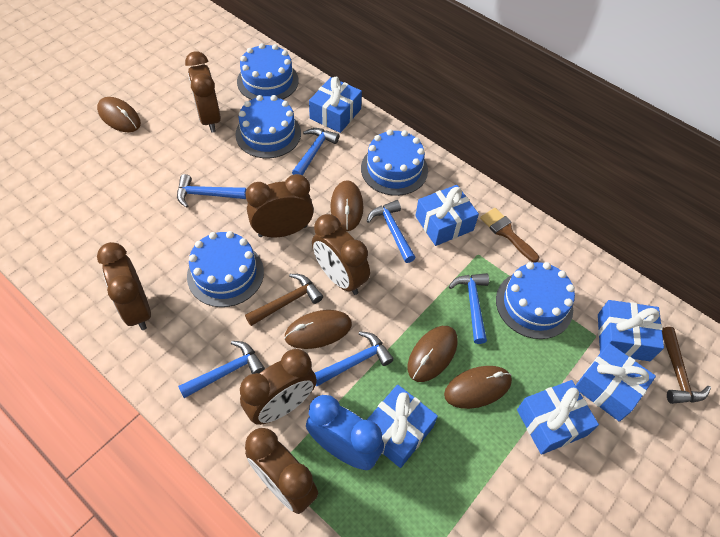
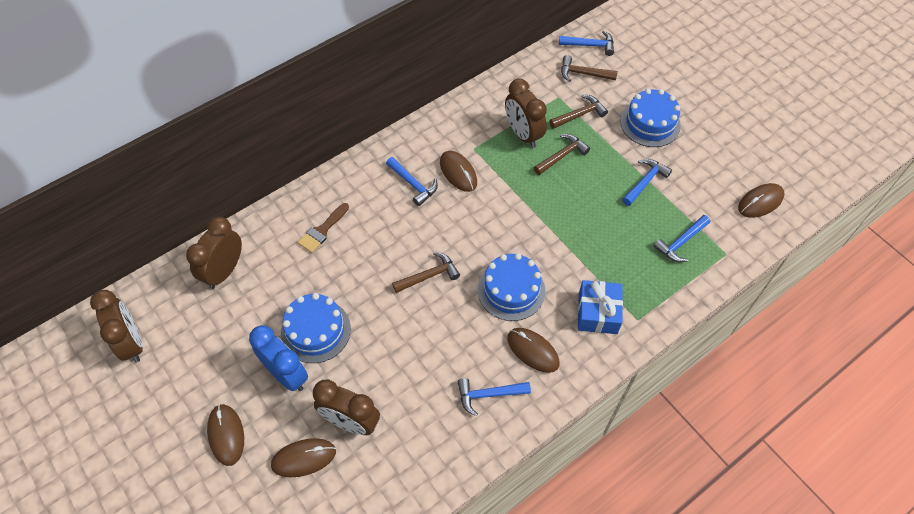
blue cake: 5 -> 3
blue gift: 6 -> 1
blue hammer: 6 -> 5
brown clock: 6 -> 4
brown hammer: 2 -> 4

